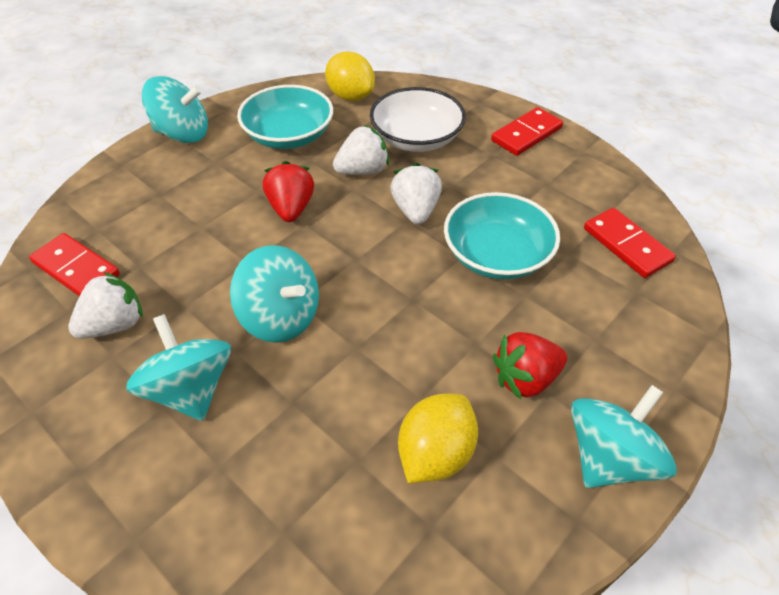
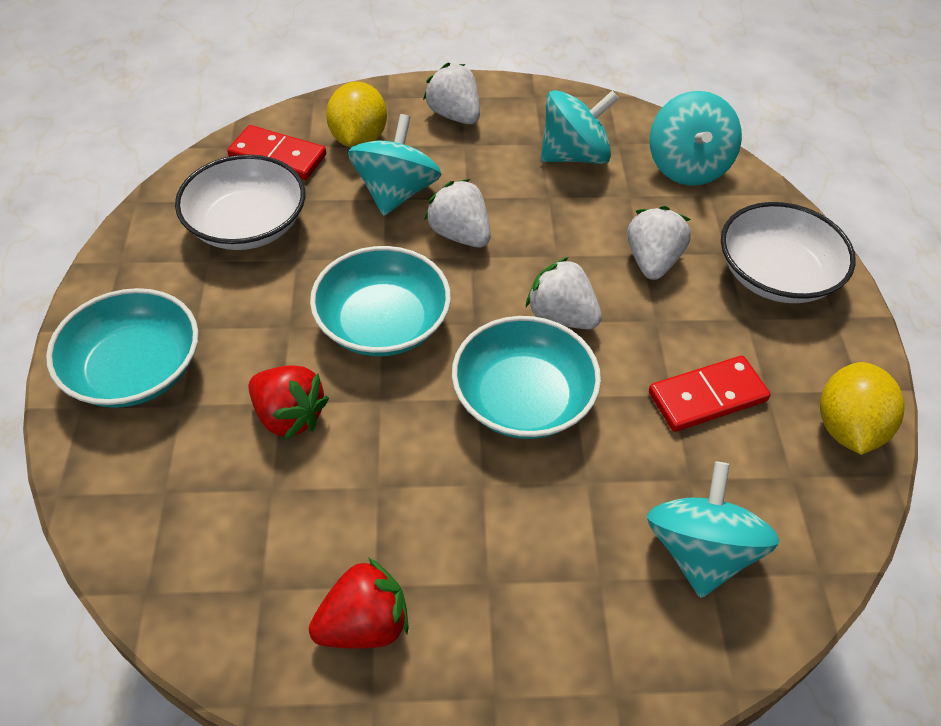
red domino: 3 -> 2
turquoise bowl: 2 -> 3
white bowl: 1 -> 2
white strawberry: 3 -> 4

